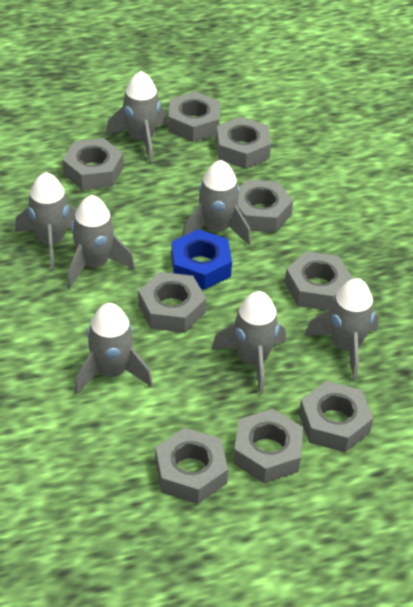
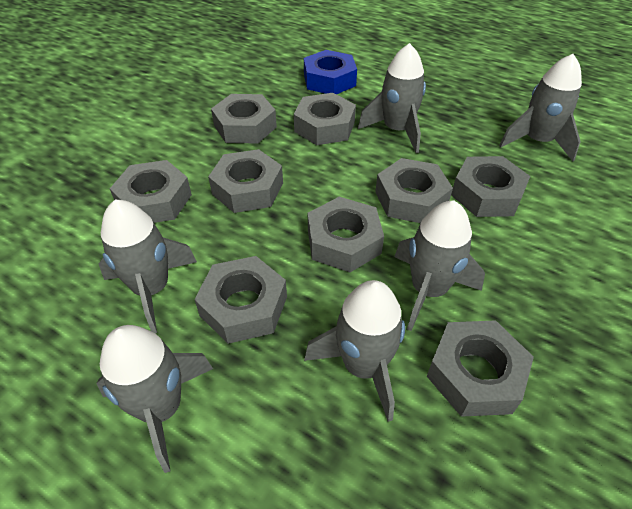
grey rocket: 7 -> 6

